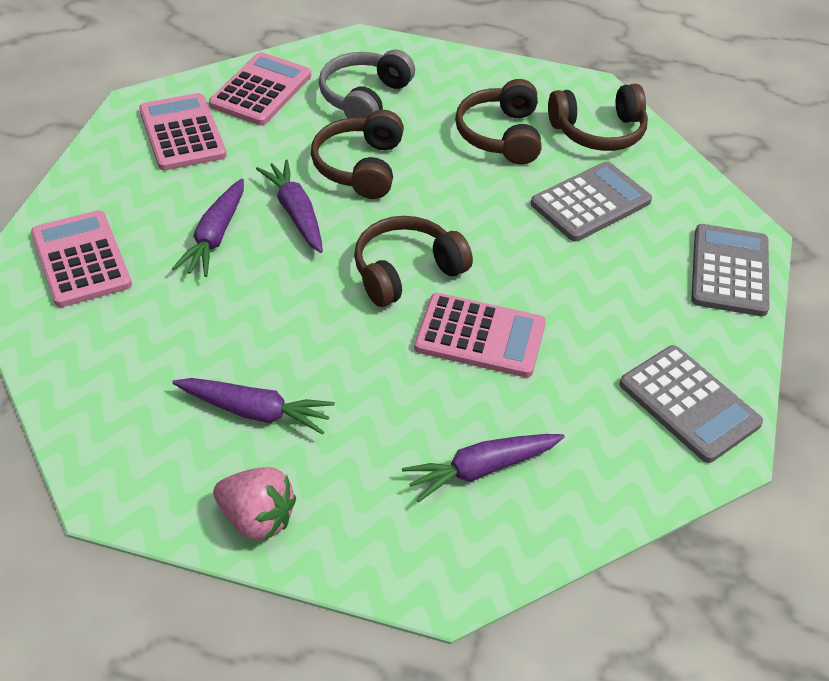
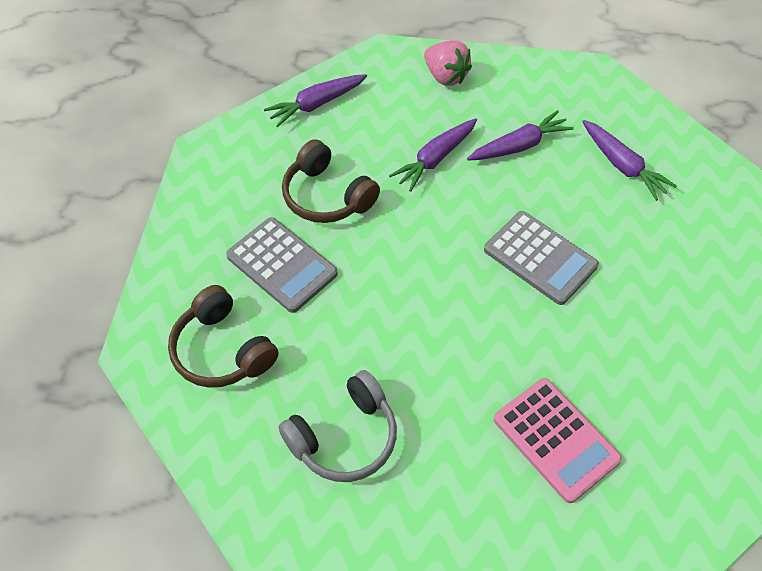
brown headphones: 4 -> 2
grey calculator: 3 -> 2
pink calculator: 4 -> 1

